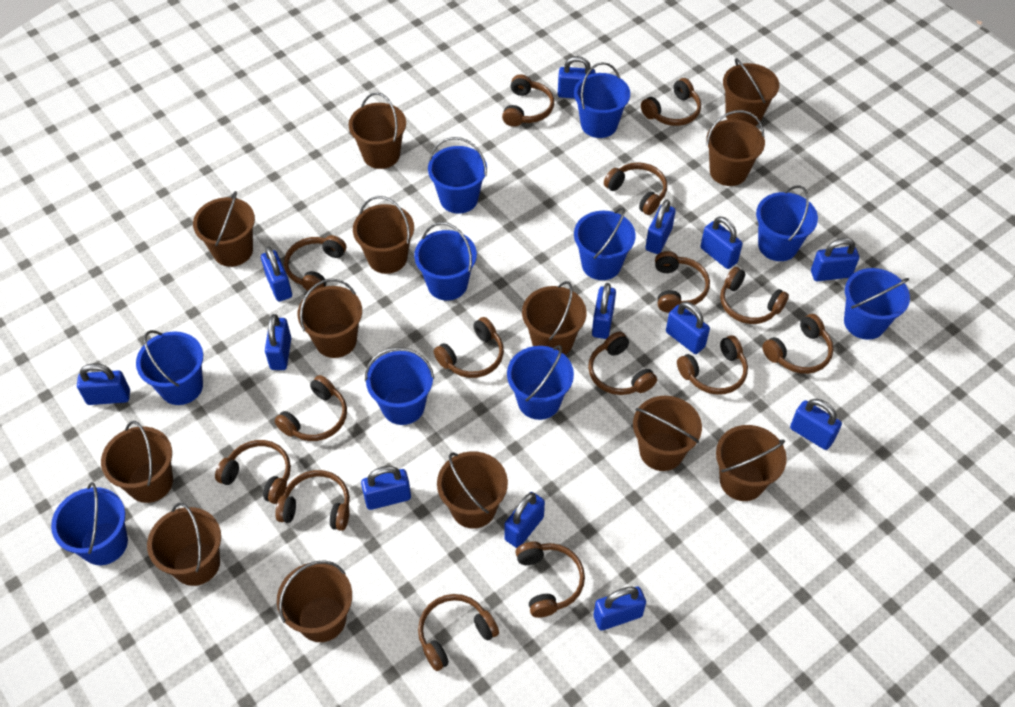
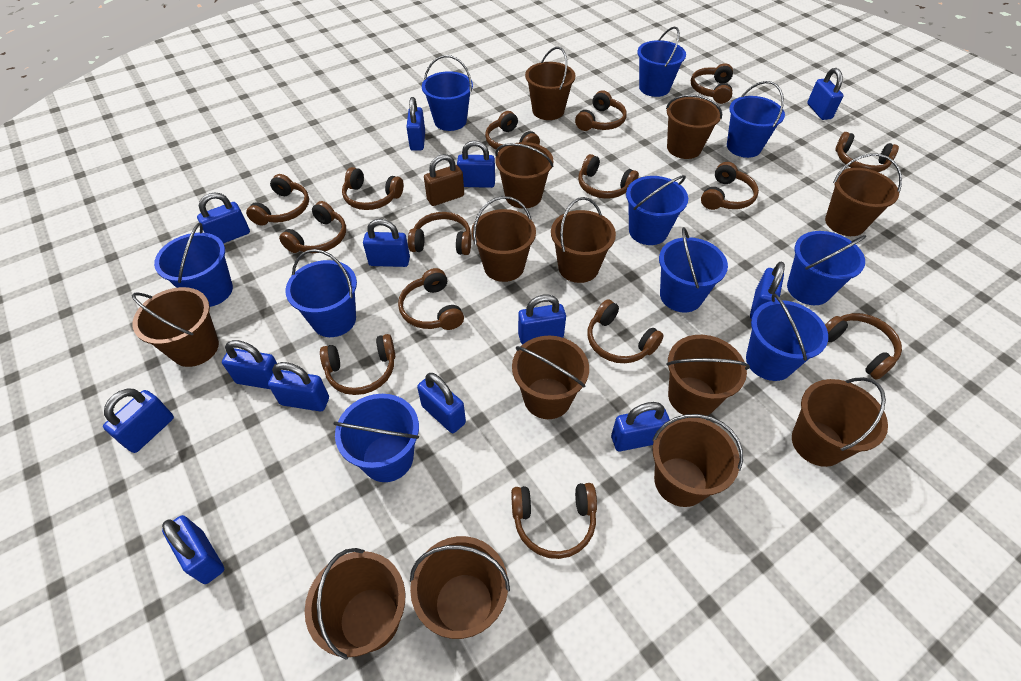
brown padlock: 0 -> 1

